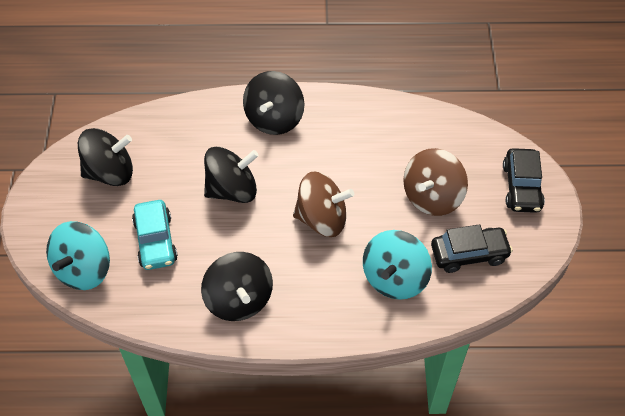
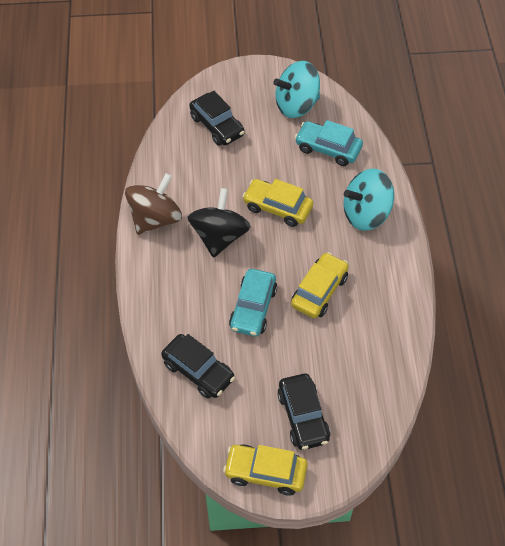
black car: 2 -> 3
black spinning top: 4 -> 1
brown spinning top: 2 -> 1
turquoise car: 1 -> 2
yellow car: 0 -> 3

